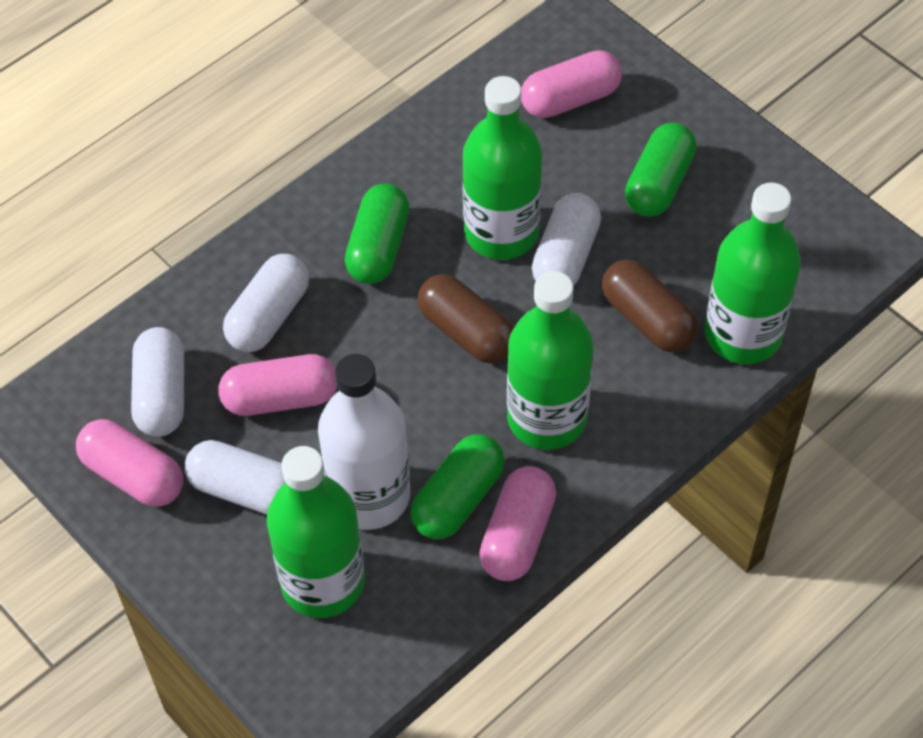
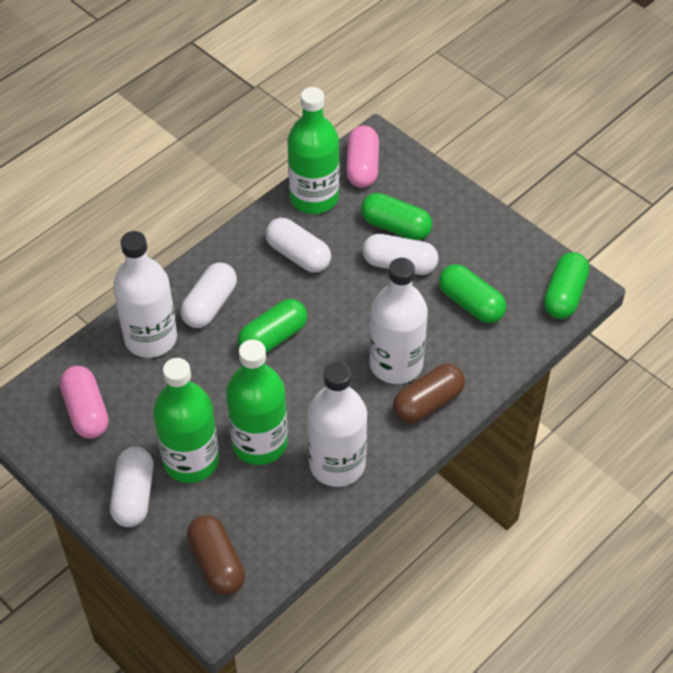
green bottle: 4 -> 3
green capsule: 3 -> 4
pink capsule: 4 -> 2
white bottle: 1 -> 3

